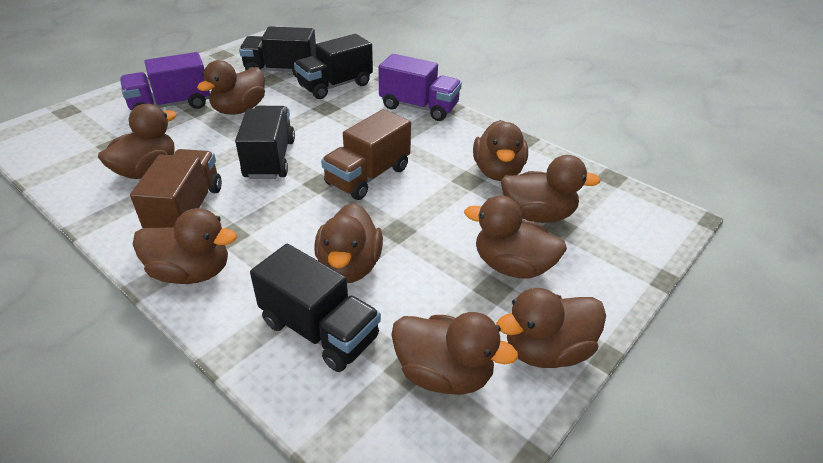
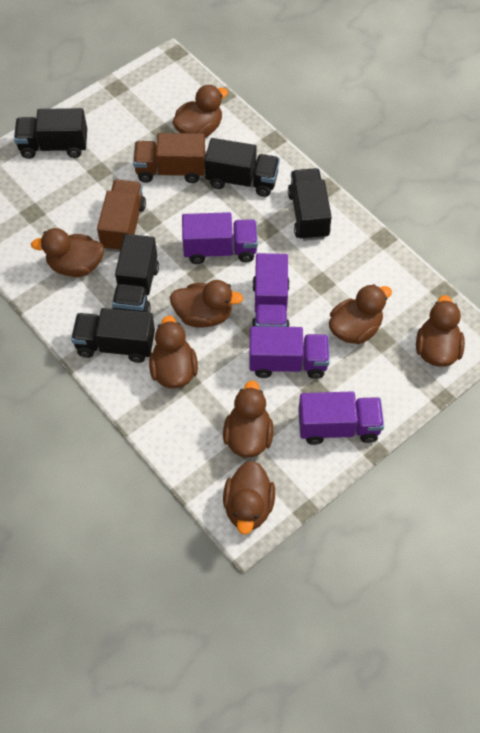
black truck: 4 -> 5
brown duck: 9 -> 8
purple truck: 2 -> 4

